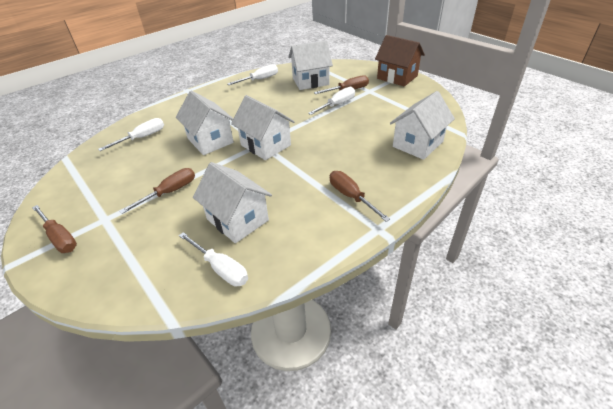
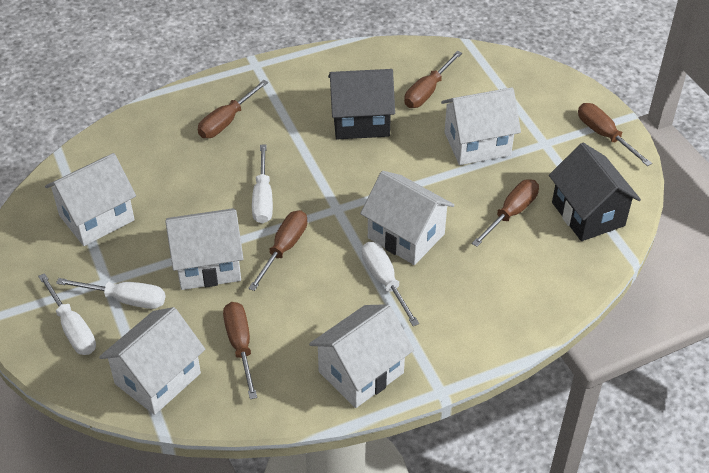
black house: 0 -> 2
brown house: 1 -> 0
brown screwdriver: 4 -> 6
white house: 5 -> 6

